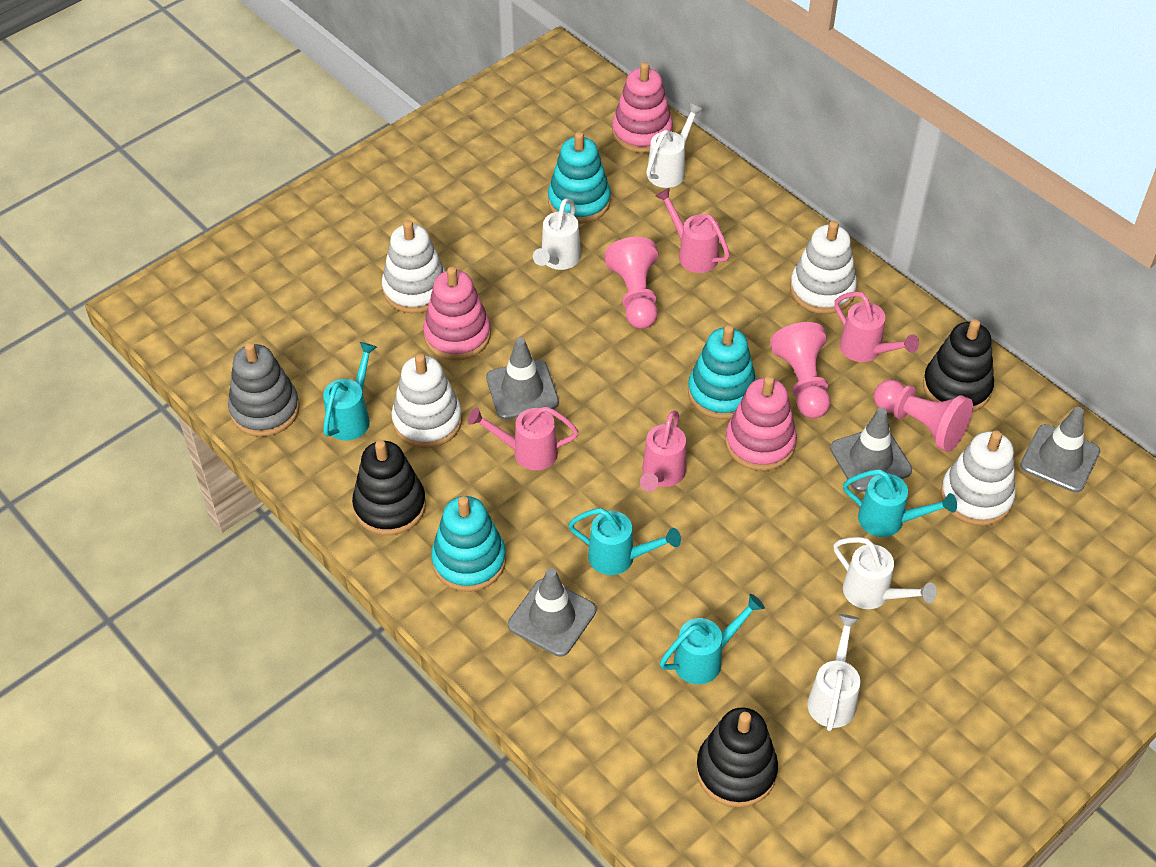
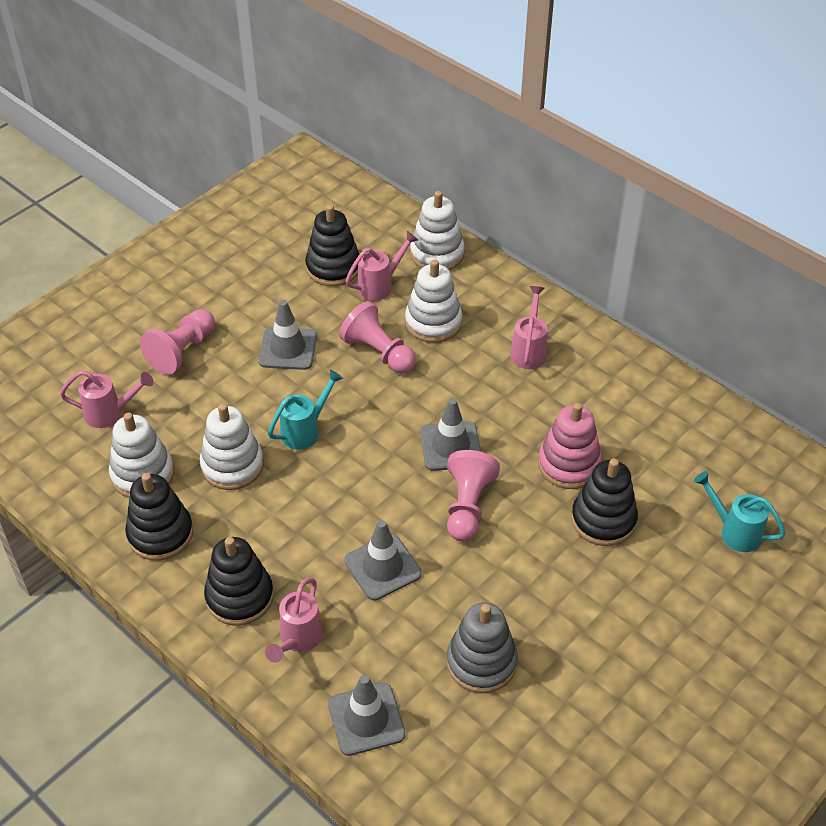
black stacking toy: 3 -> 4
pink stacking toy: 3 -> 1
turquoise stacking toy: 3 -> 0
turquoise watering can: 4 -> 2
white watering can: 4 -> 0

